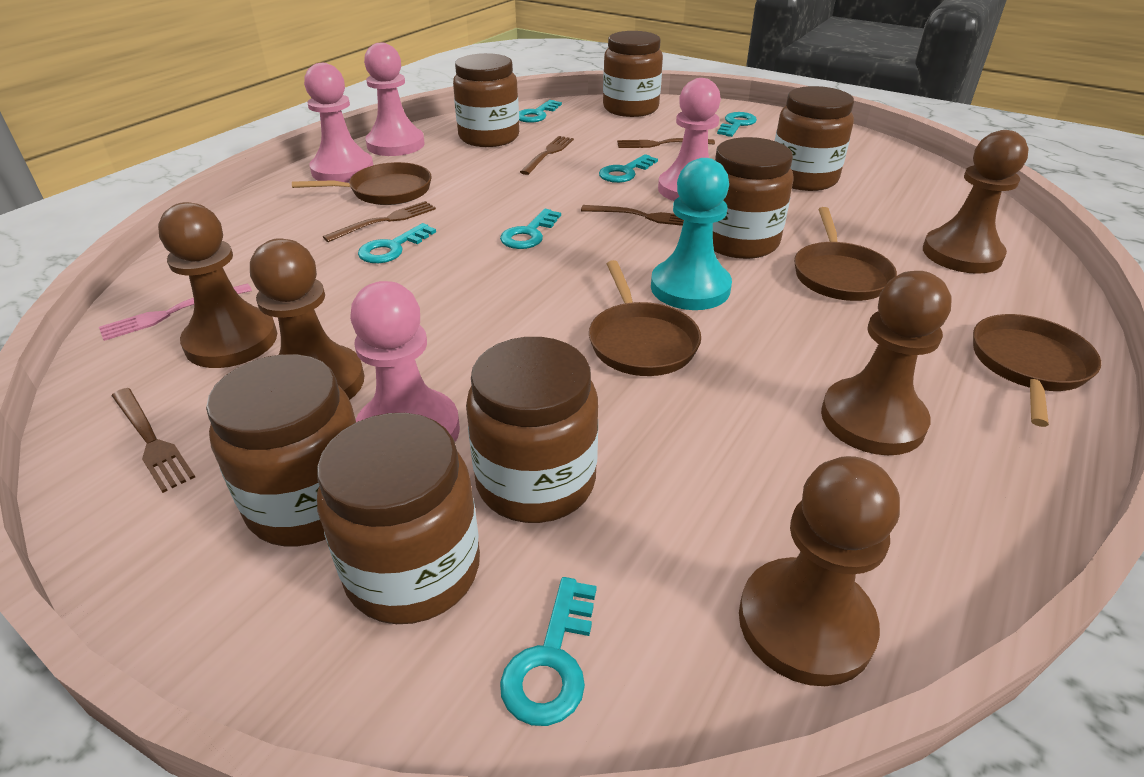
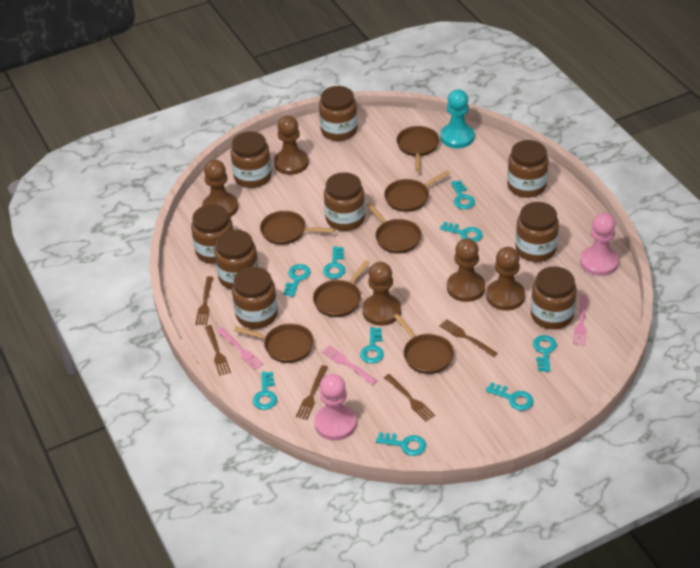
brown jar: 7 -> 9
brown pan: 4 -> 7
pink fork: 1 -> 3
pink pawn: 4 -> 2
turquoise key: 6 -> 9

